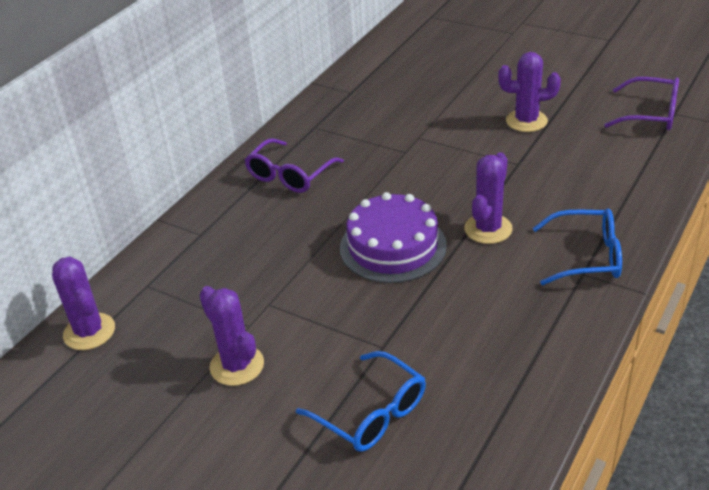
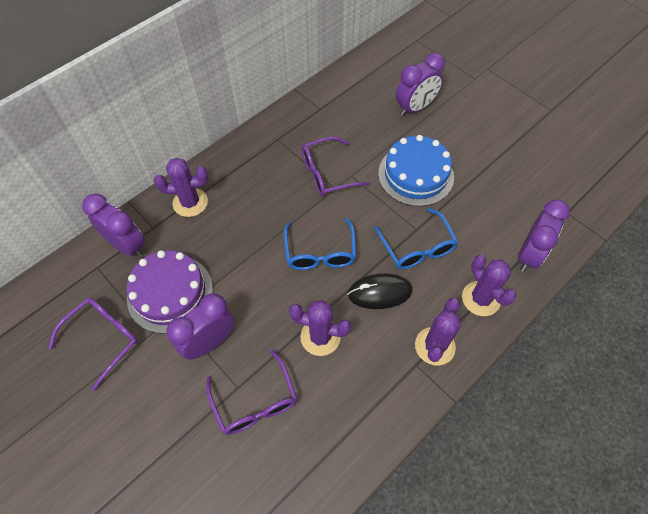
black mouse: 0 -> 1
blue cake: 0 -> 1
purple clock: 0 -> 4
purple glasses: 2 -> 3

